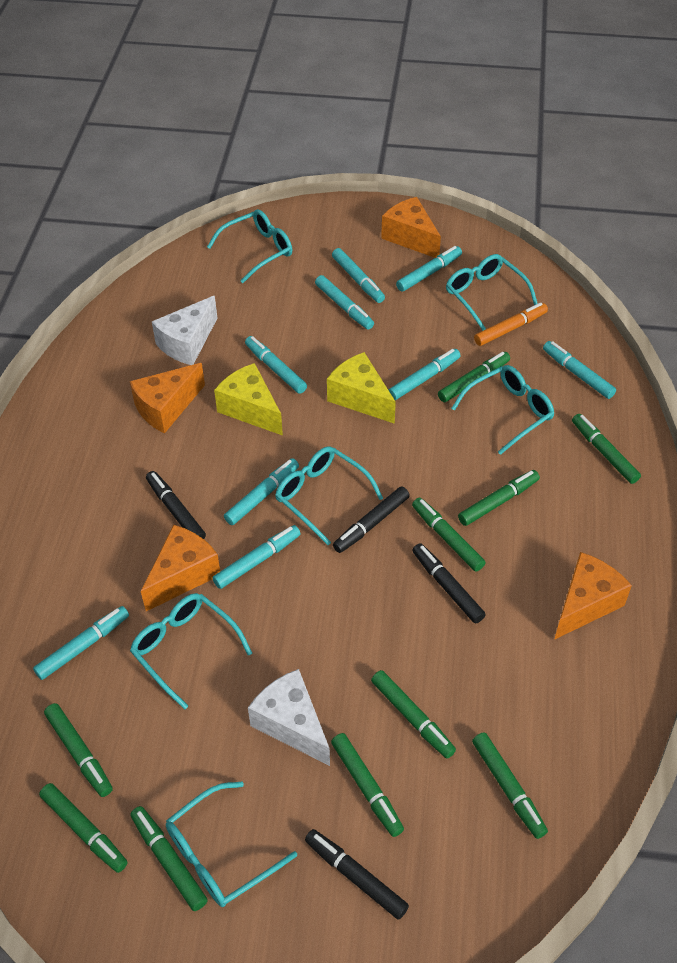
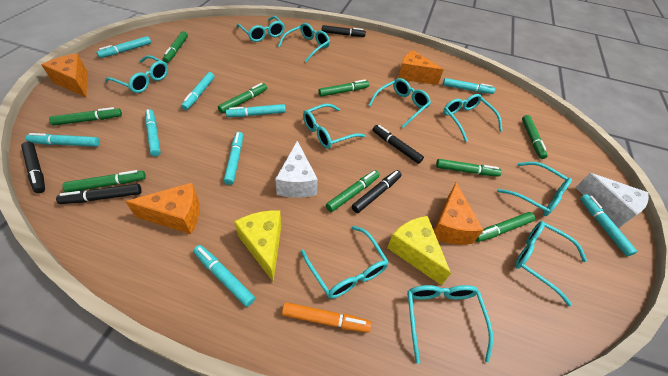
black marker: 4 -> 5
green marker: 10 -> 9
turquoise glasses: 6 -> 10

